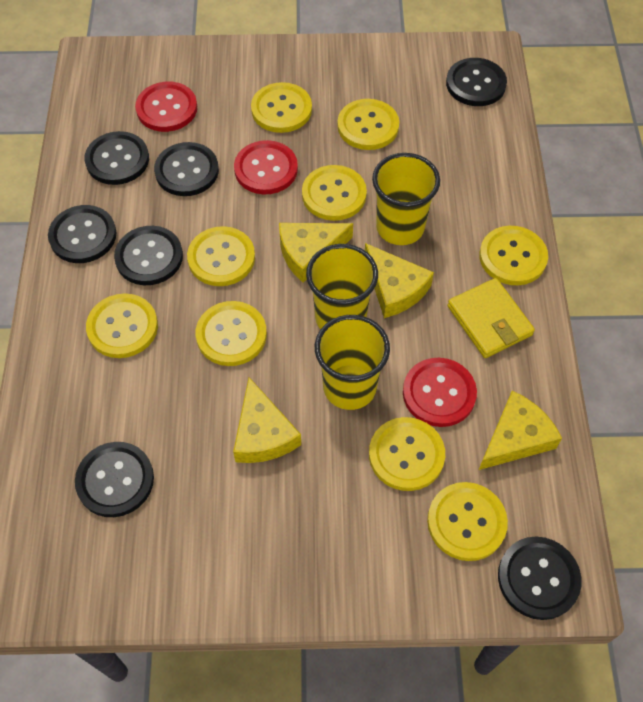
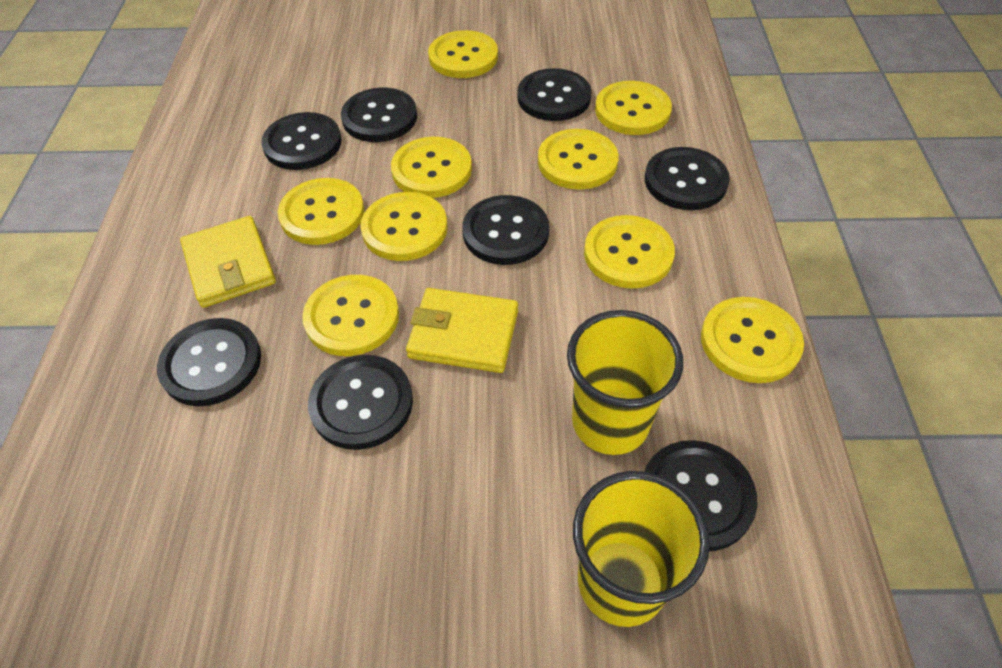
black button: 7 -> 8
red button: 3 -> 0
yellow cheese: 4 -> 0
yellow cup: 3 -> 2
yellow wallet: 1 -> 2

